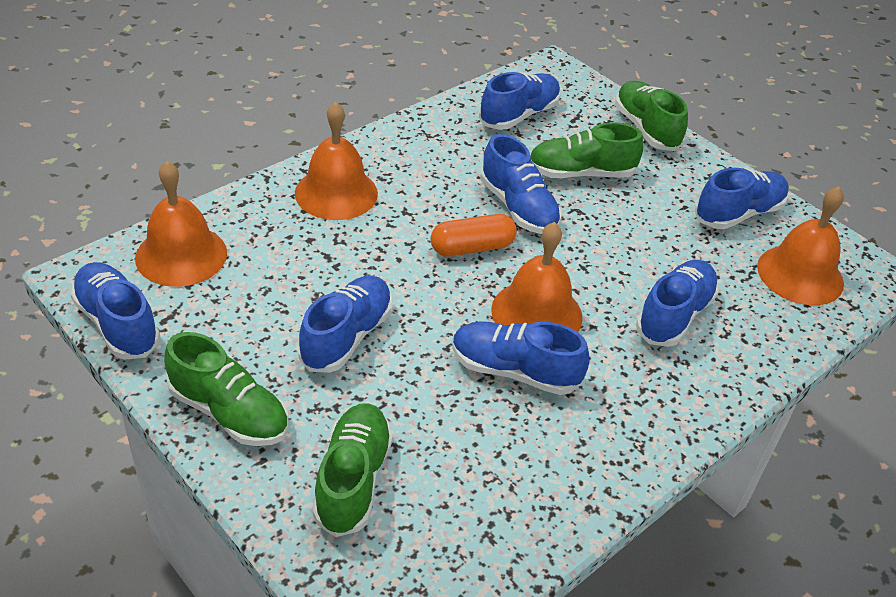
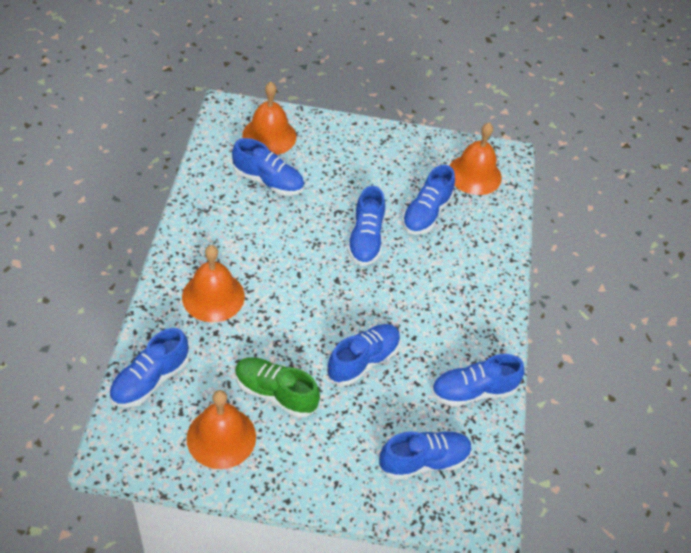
green shoe: 4 -> 1
orange capsule: 1 -> 0

